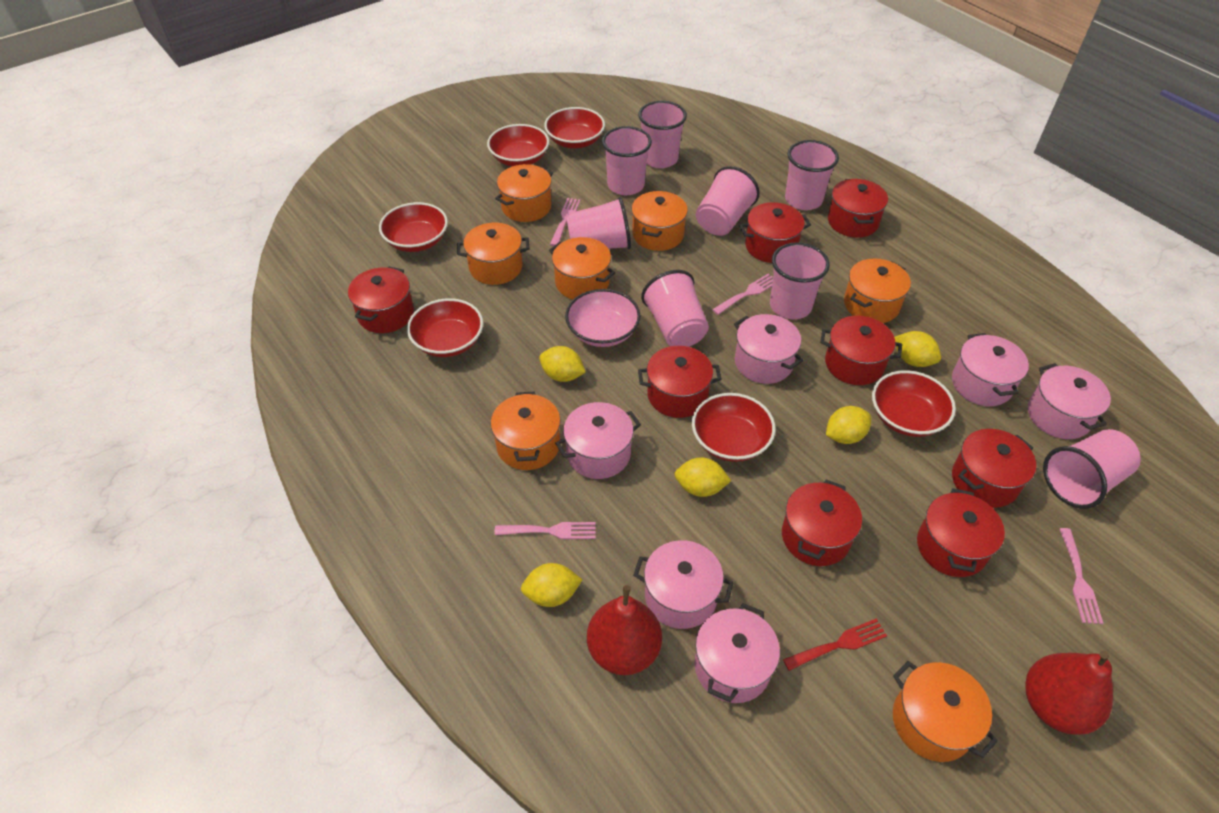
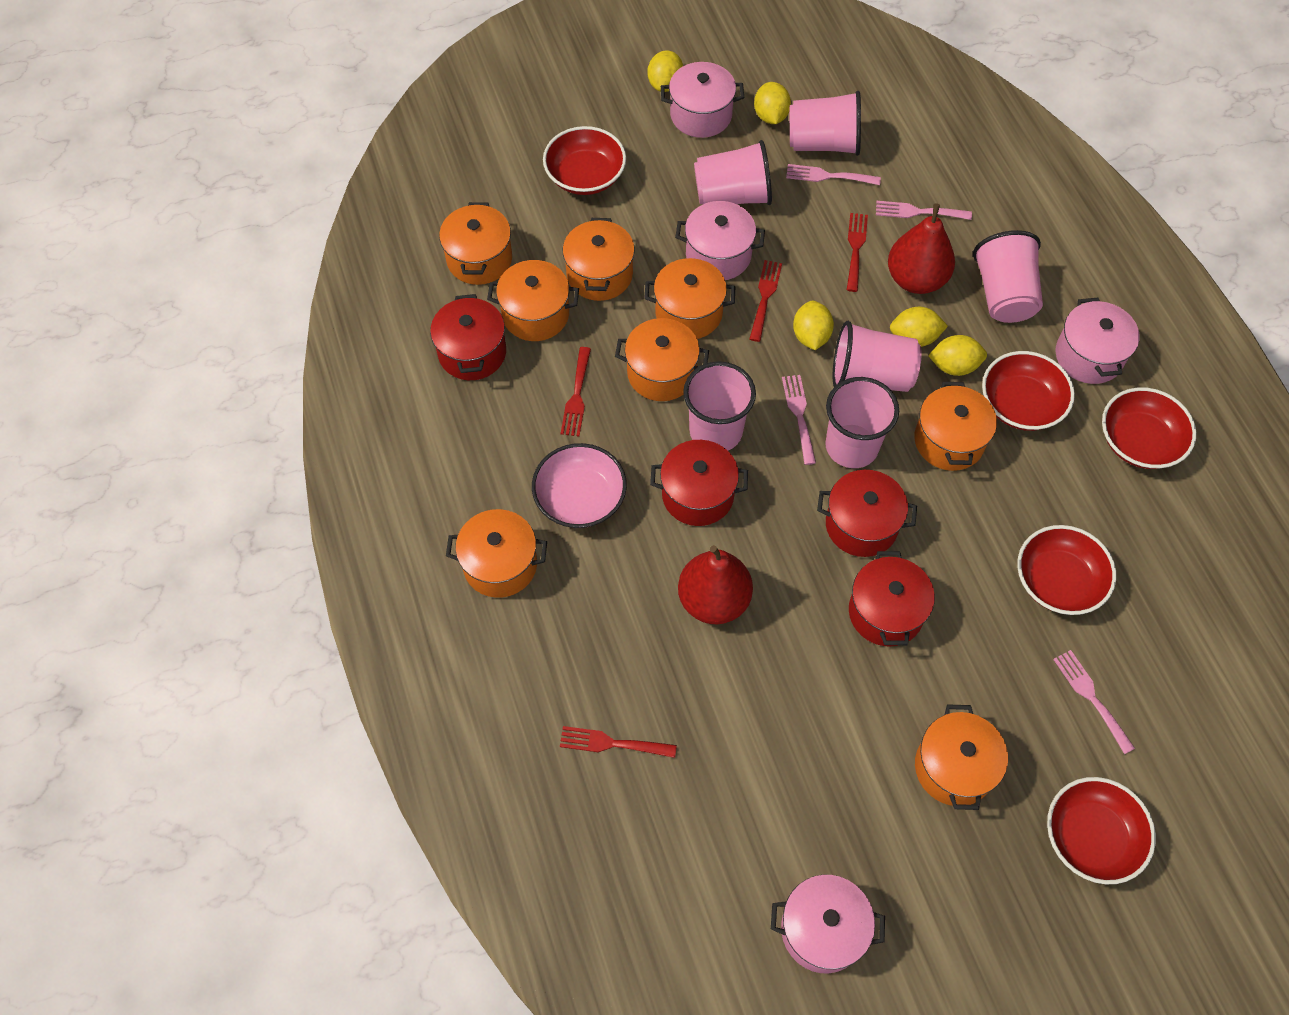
orange pot: 7 -> 8
pink cup: 8 -> 6
pink pot: 6 -> 4
red bowl: 6 -> 5
red fork: 1 -> 4
red pot: 8 -> 4

